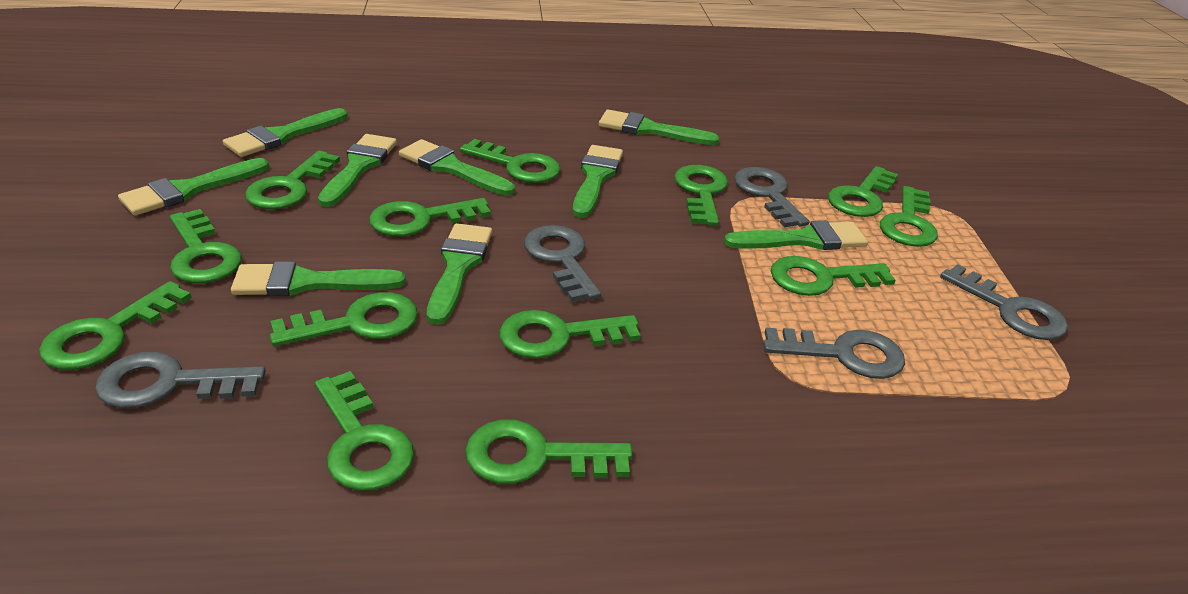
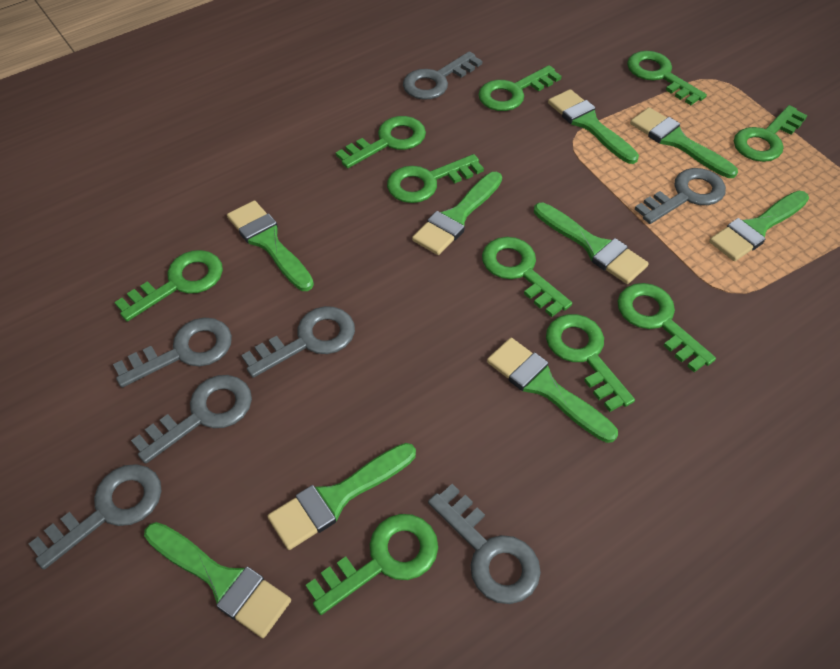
green key: 13 -> 10
grey key: 5 -> 7

